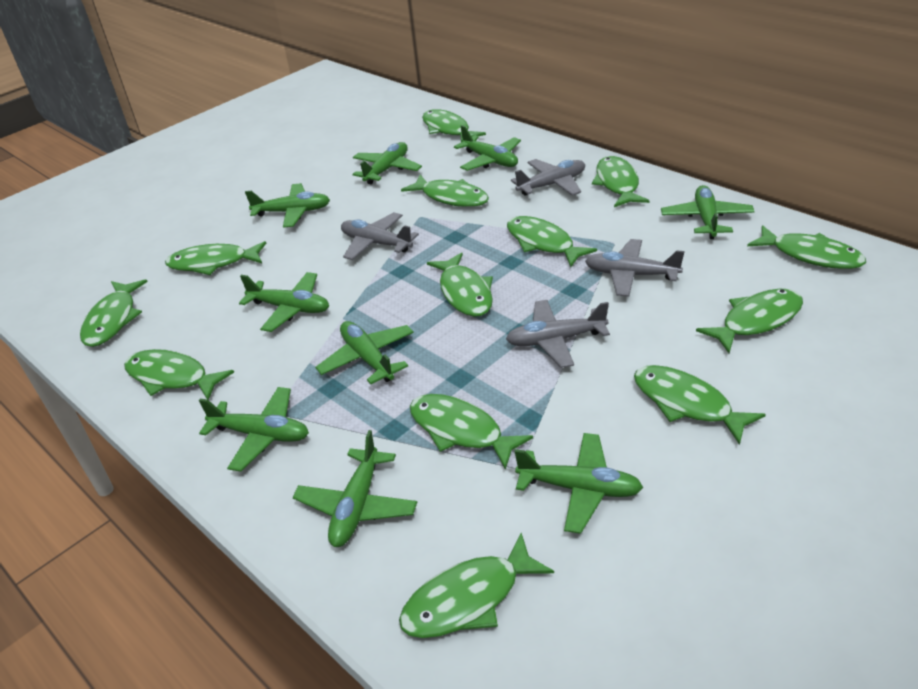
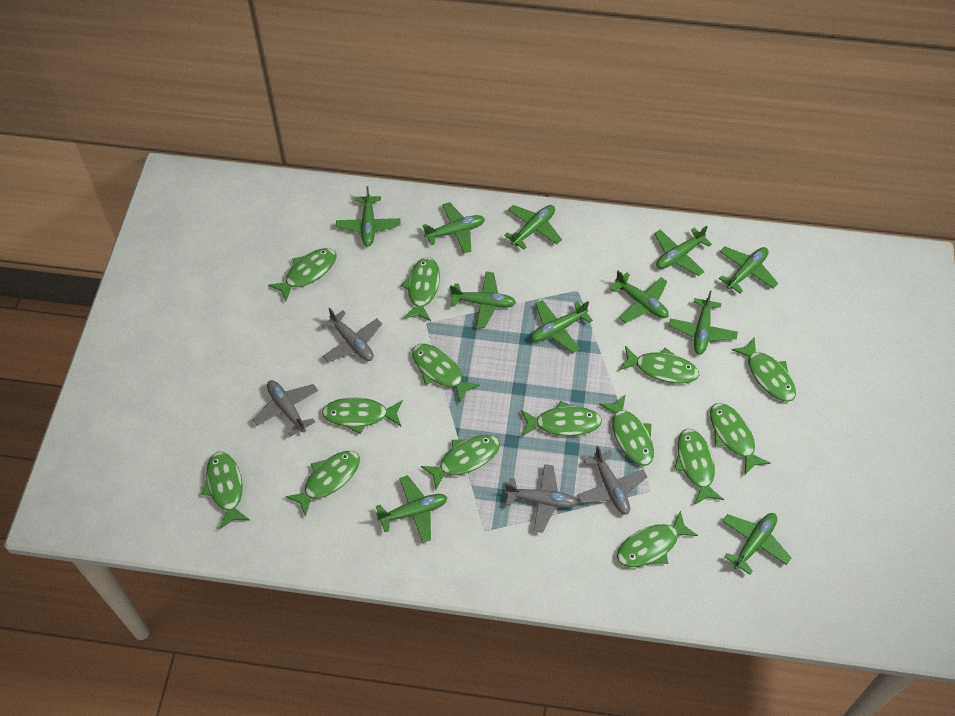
green fish: 13 -> 14
green plane: 9 -> 11

